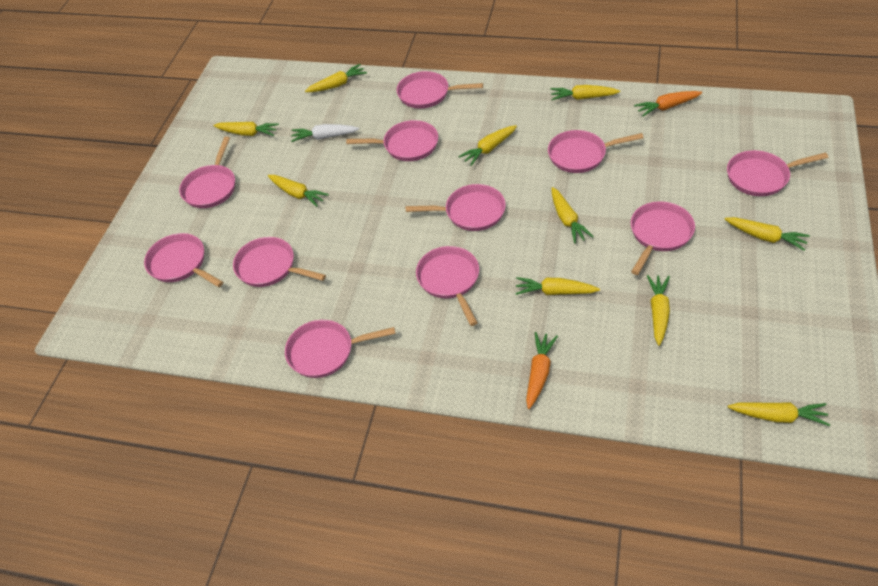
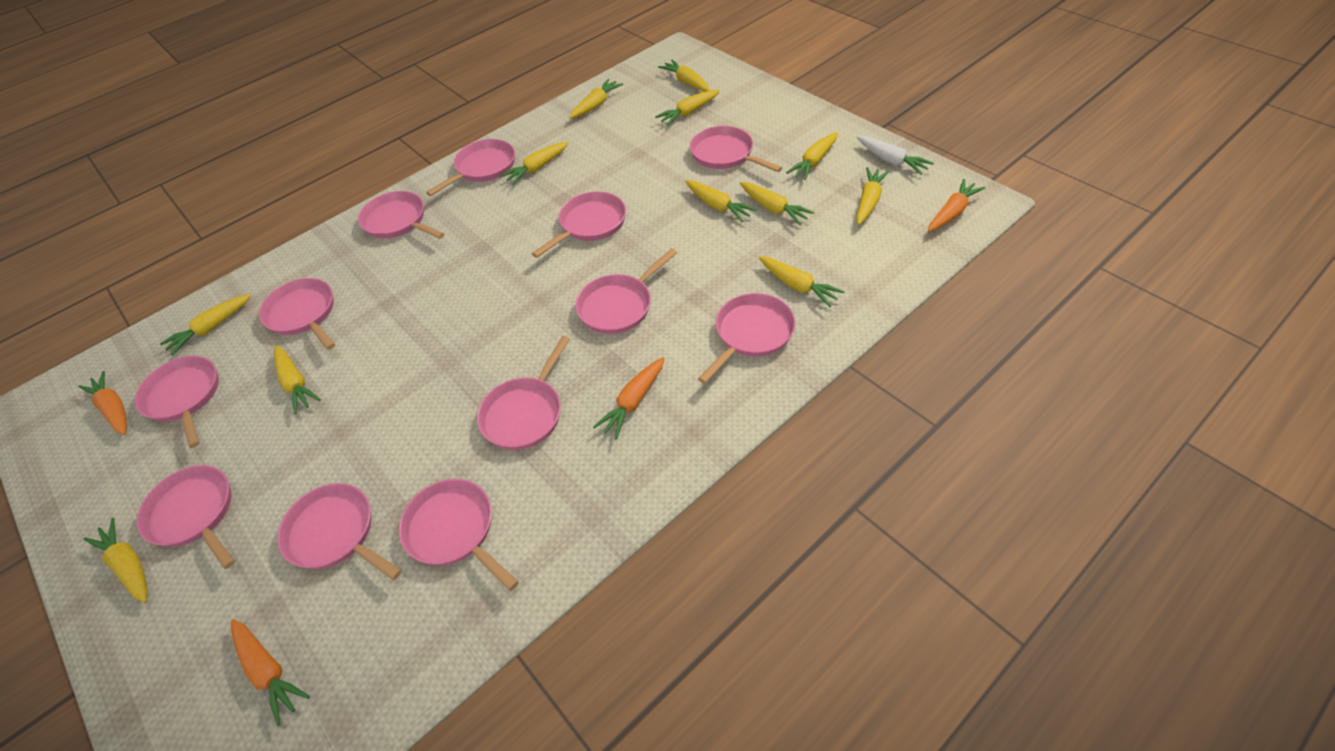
orange carrot: 2 -> 4
pink pan: 11 -> 12
yellow carrot: 10 -> 12

